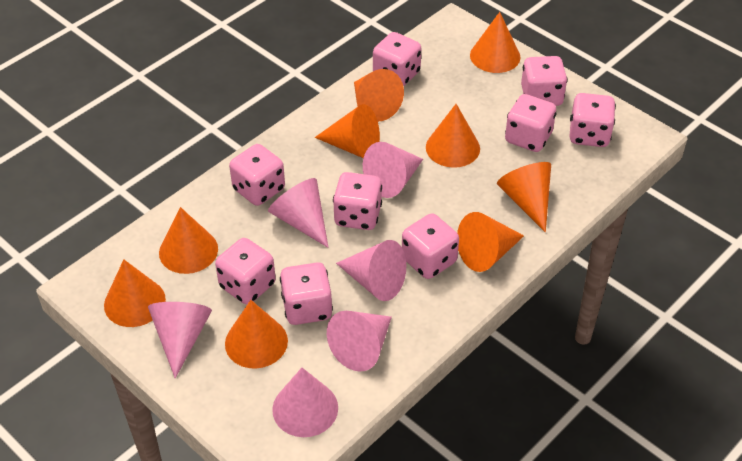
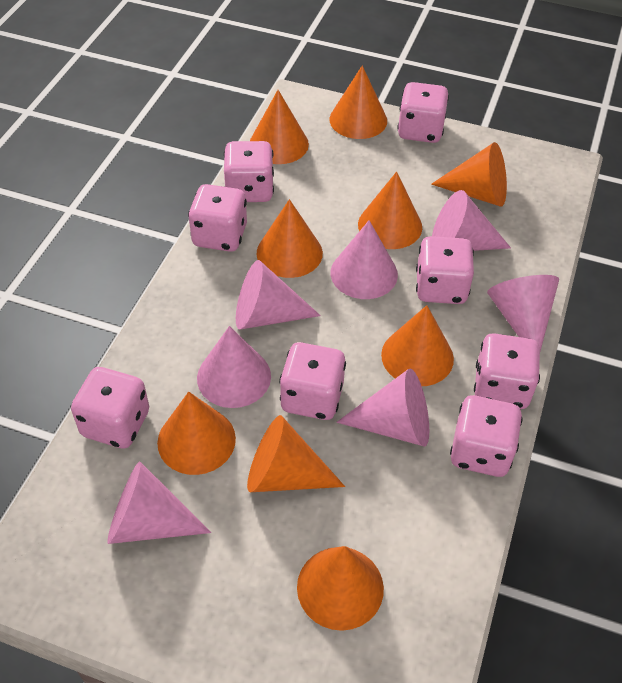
pink cone: 6 -> 7
pink dice: 9 -> 8

